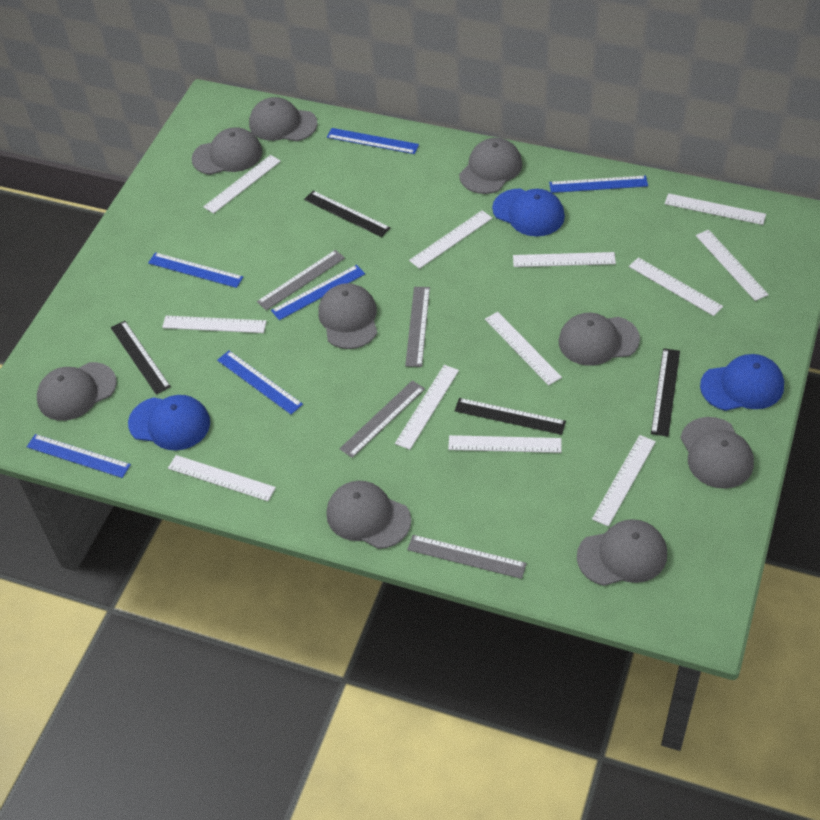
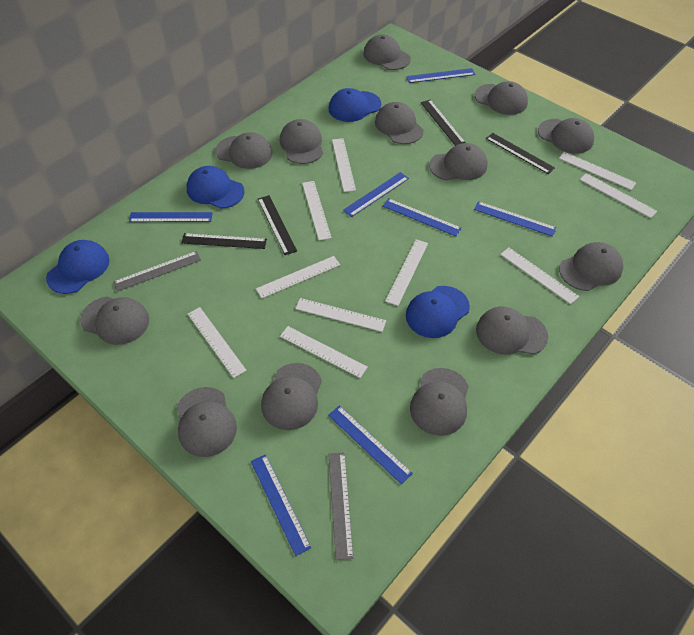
blue cap: 3 -> 4
blue ruler: 6 -> 7
grey cap: 9 -> 13
grey ruler: 4 -> 2
white ruler: 12 -> 10

